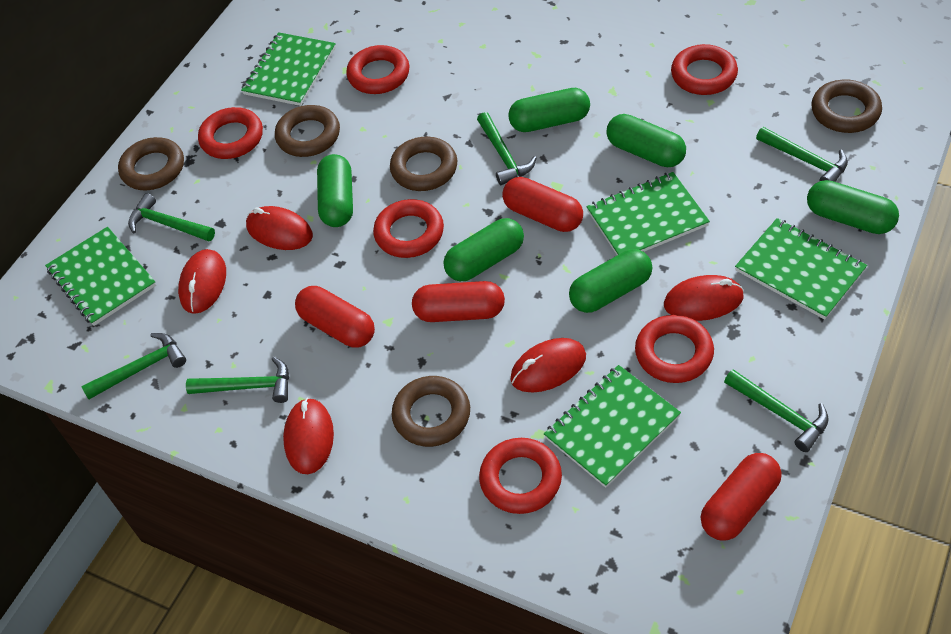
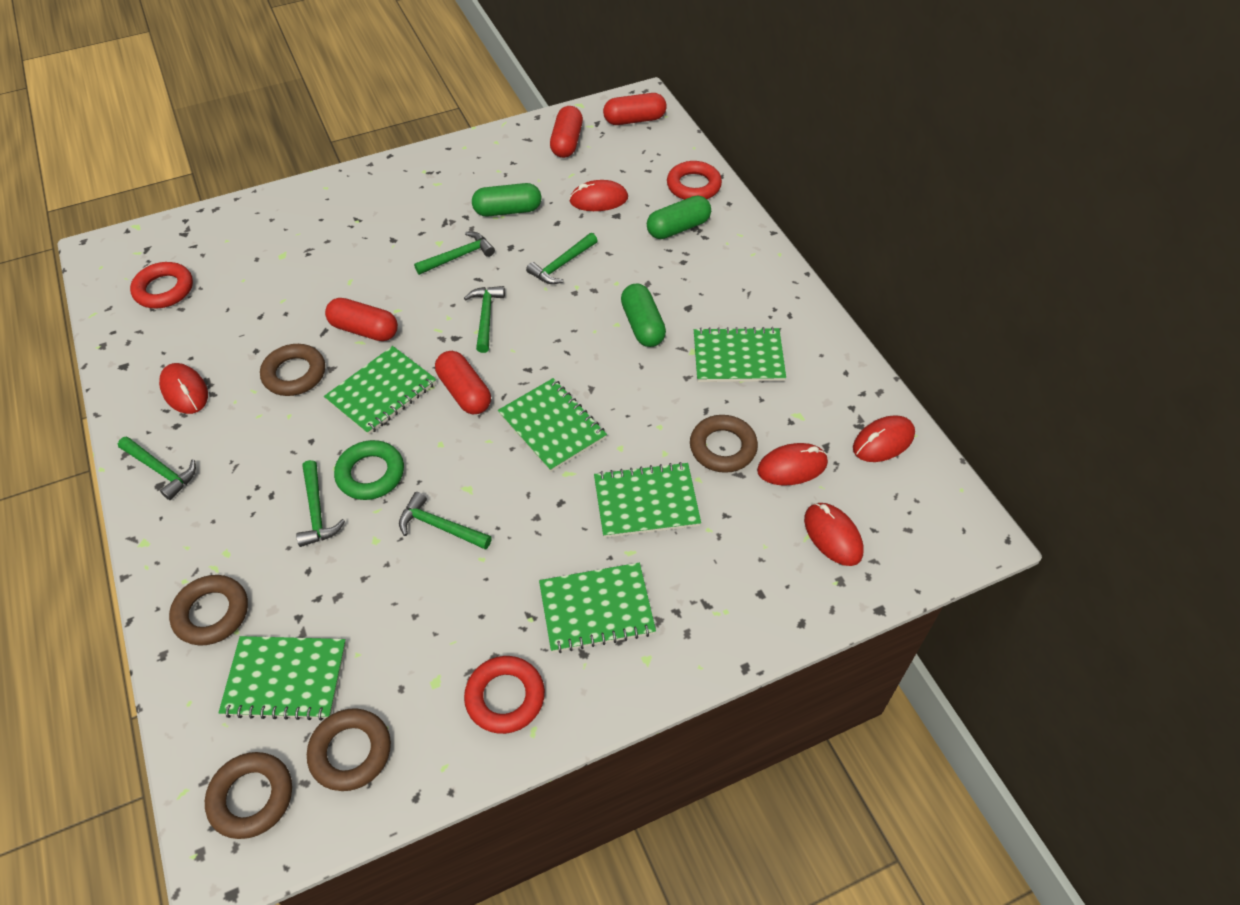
green capsule: 6 -> 3
green notebook: 5 -> 6
green ring: 0 -> 1
red ring: 6 -> 3

